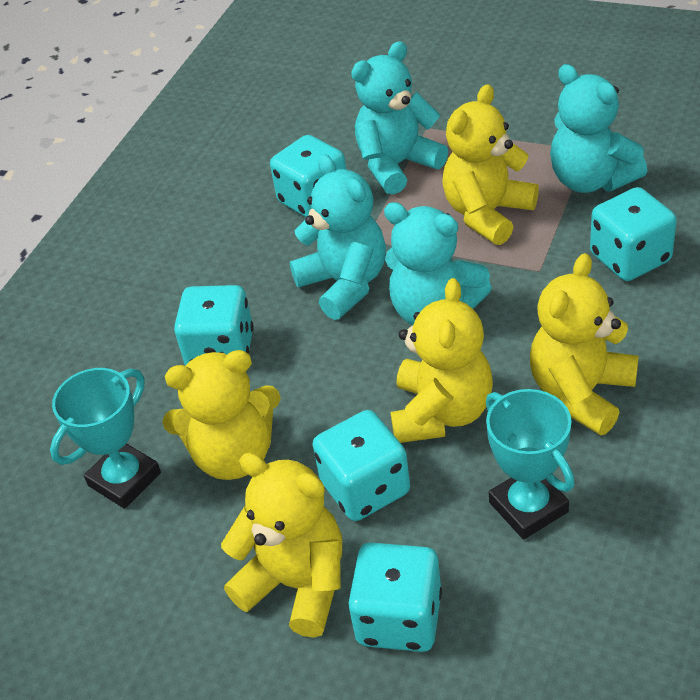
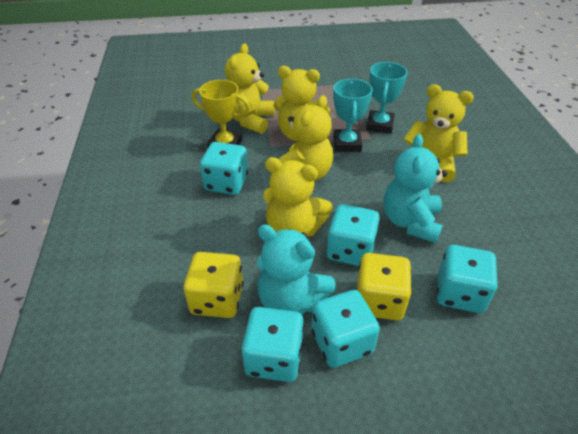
turquoise teddy bear: 4 -> 2
yellow dice: 0 -> 2
yellow trophy: 0 -> 1

